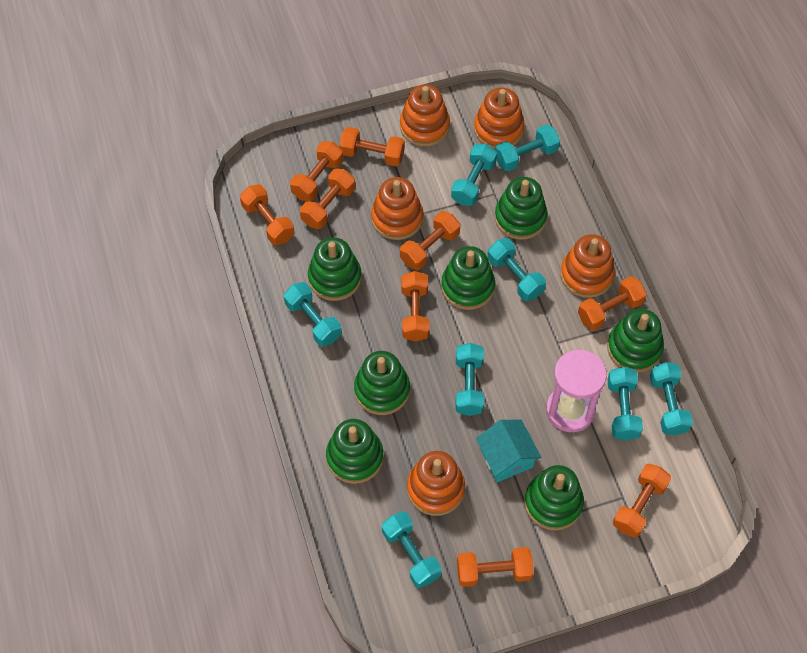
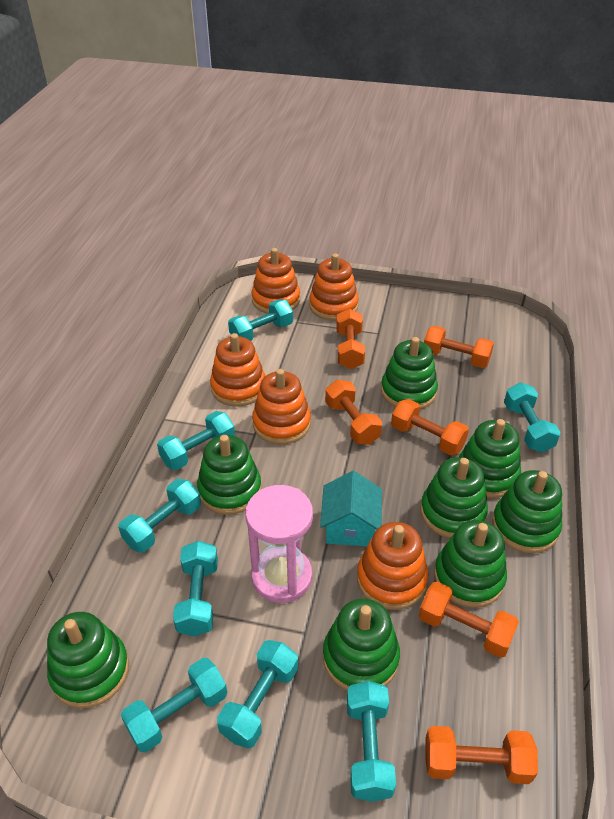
green stacking toy: 7 -> 8
orange dumbbell: 9 -> 6

